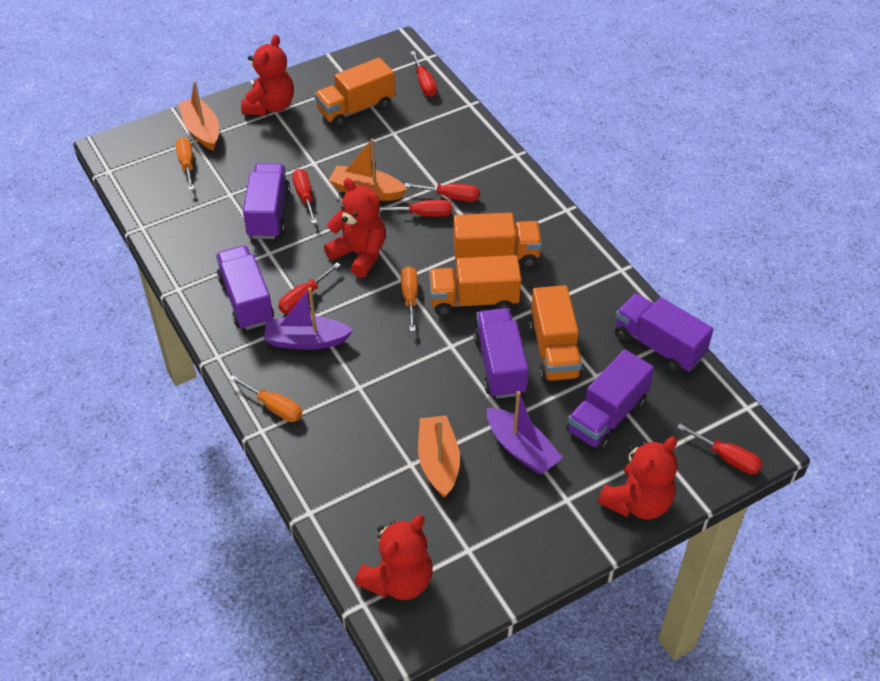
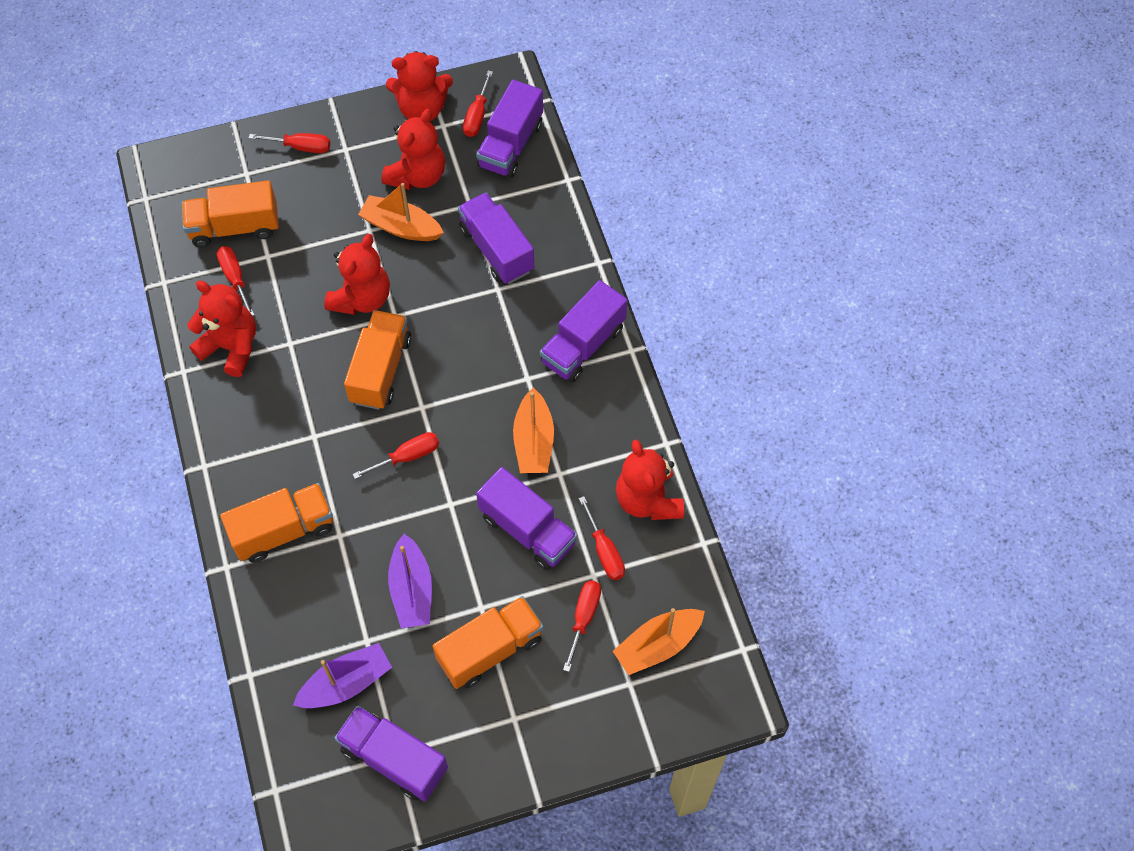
orange screwdriver: 3 -> 0
red teddy bear: 4 -> 5

